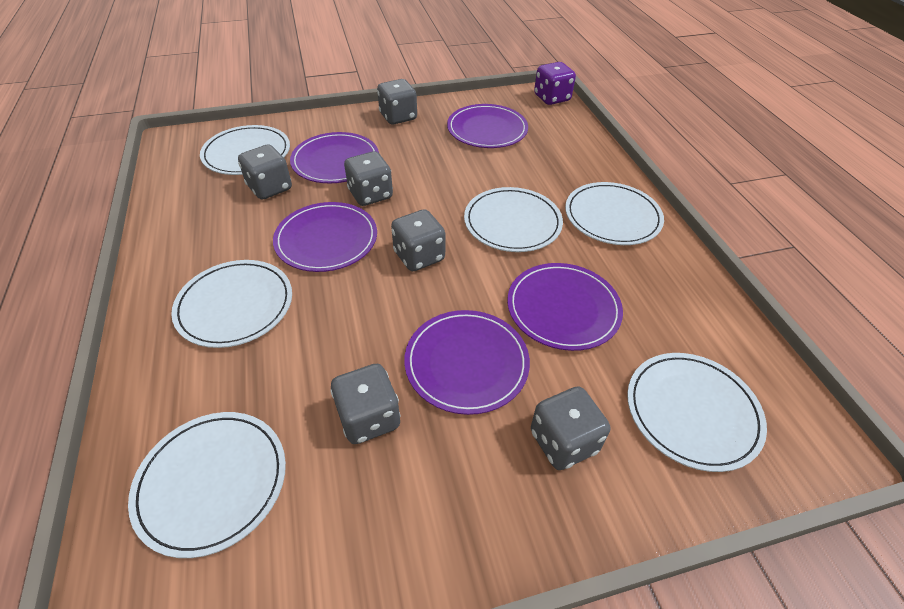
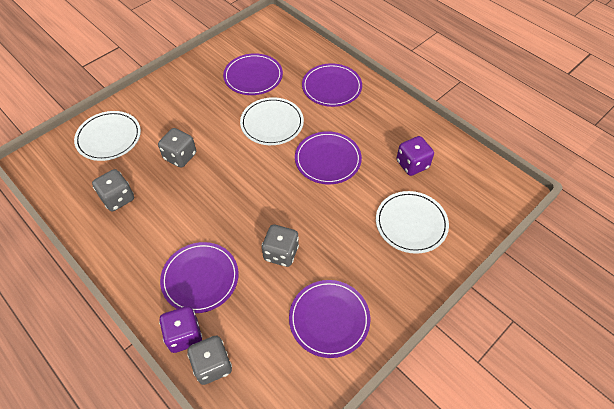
grey dice: 6 -> 4
purple dice: 1 -> 2
white plate: 6 -> 3

